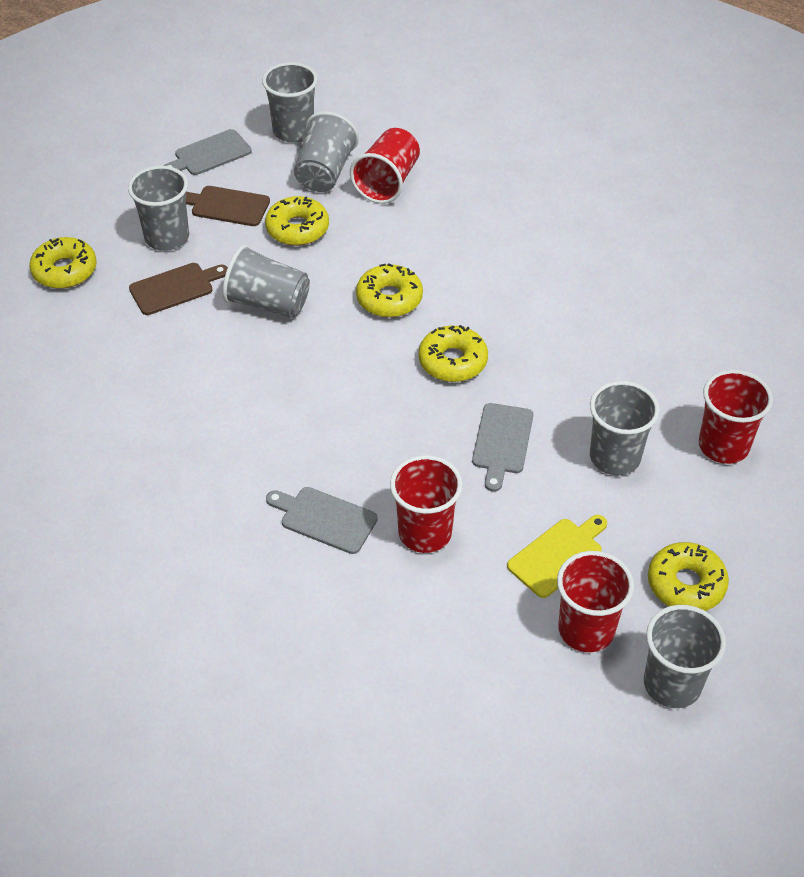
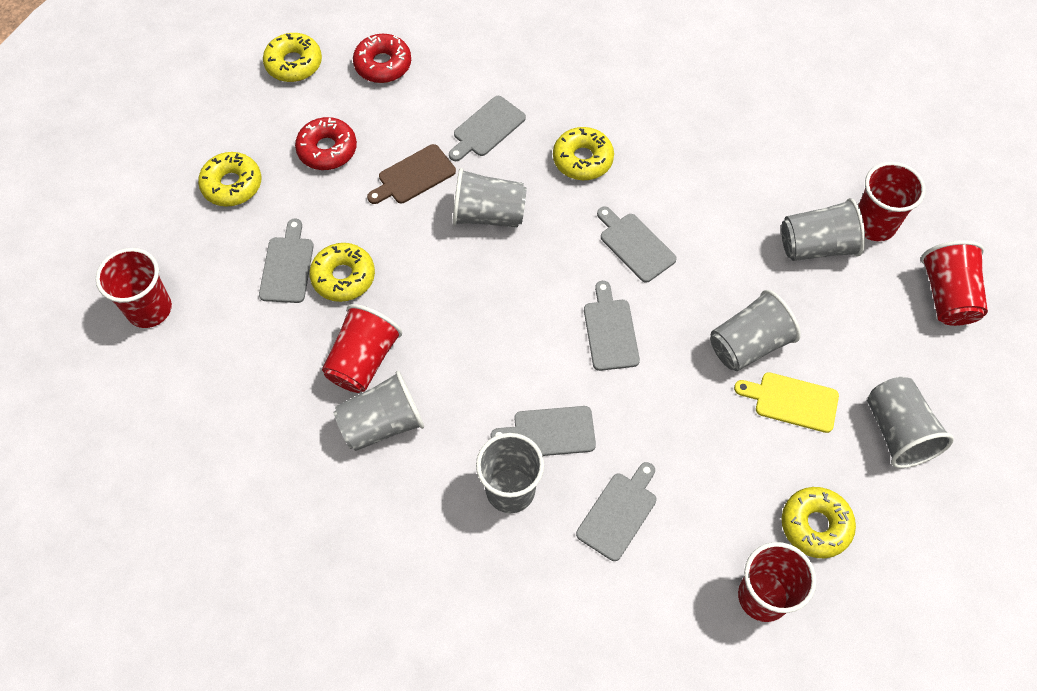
brown cutting board: 2 -> 1
grey cutting board: 3 -> 6
red cup: 4 -> 5
red donut: 0 -> 2

